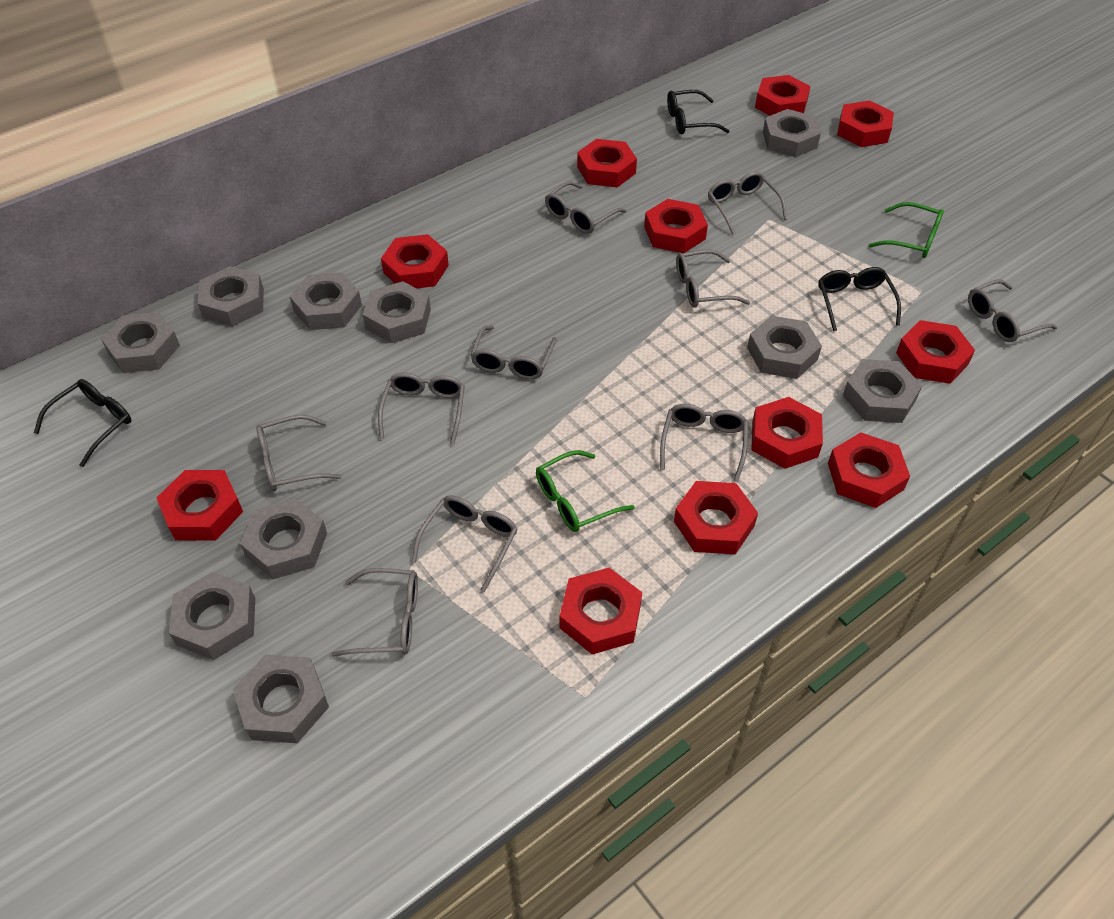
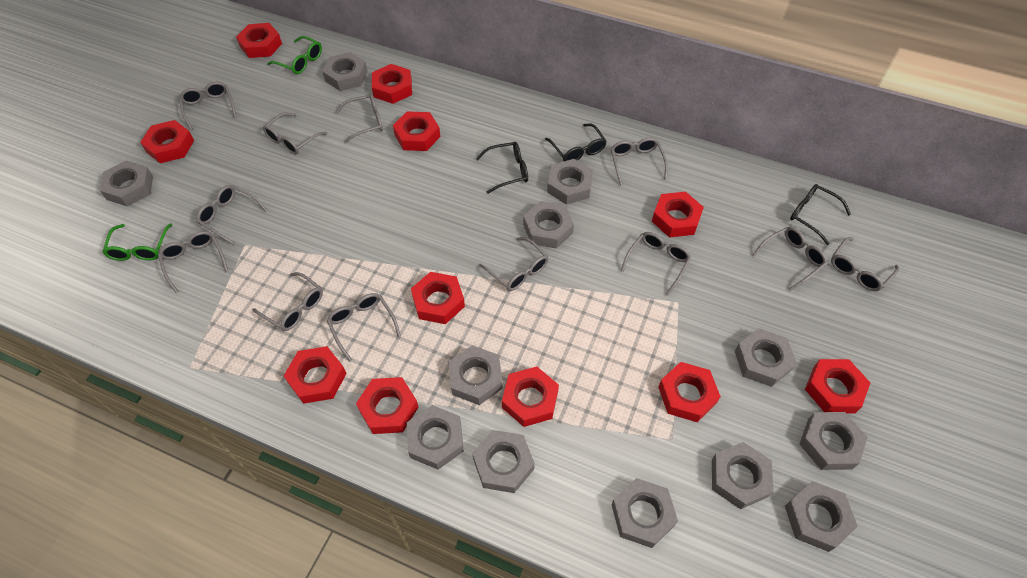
grey glasses: 10 -> 12
grey nut: 10 -> 12

